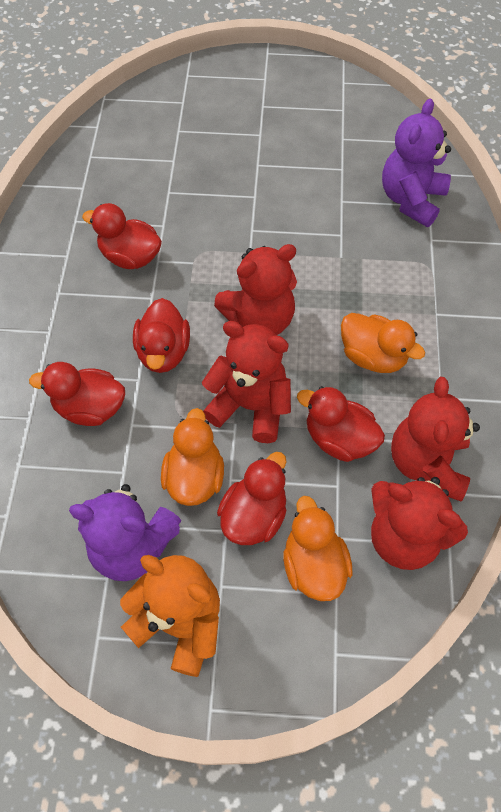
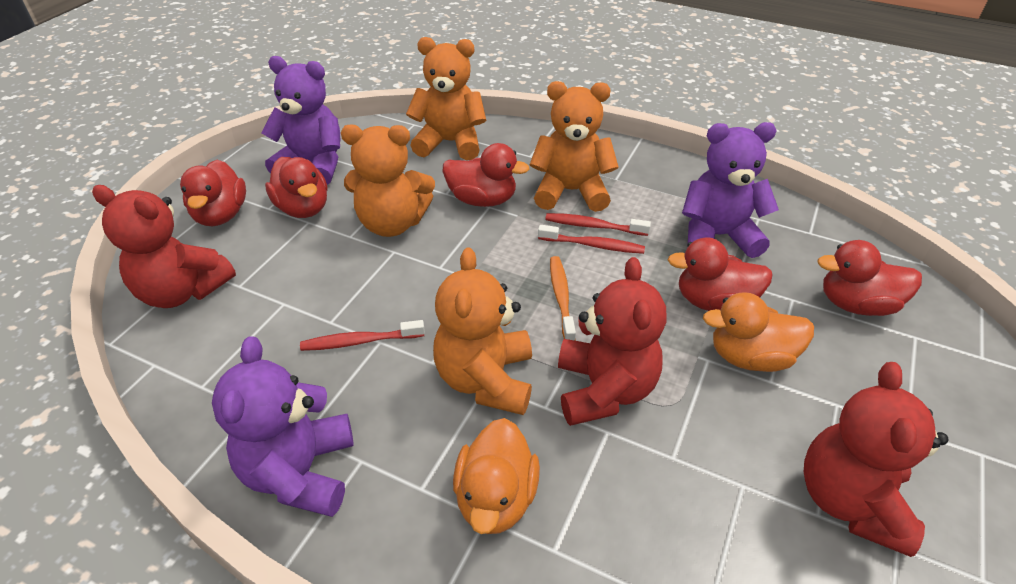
orange duck: 3 -> 2
orange teddy bear: 1 -> 4
orange toothbrush: 0 -> 1
purple teddy bear: 2 -> 3
red teddy bear: 4 -> 3
red toothbrush: 0 -> 3

